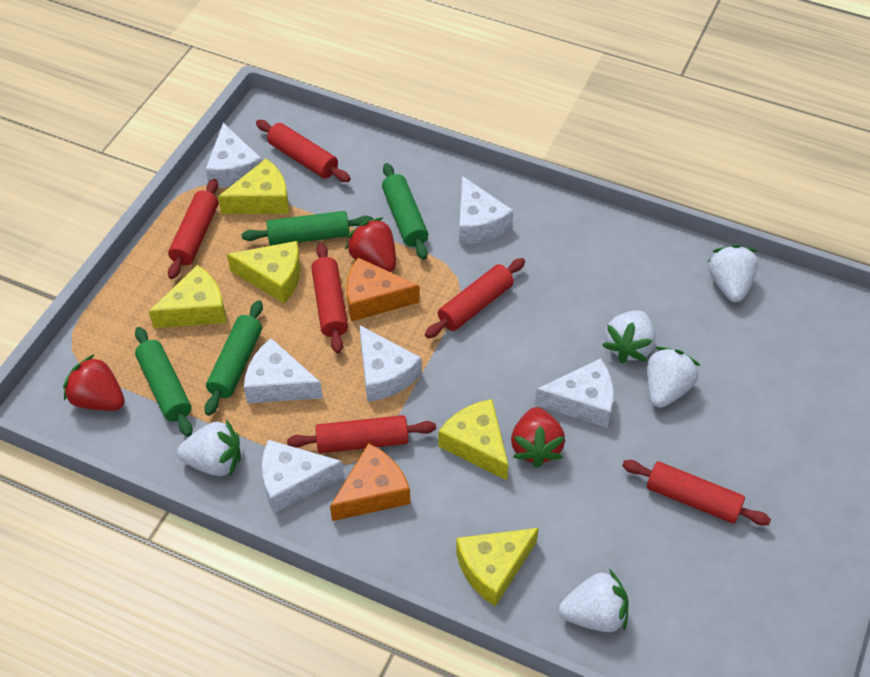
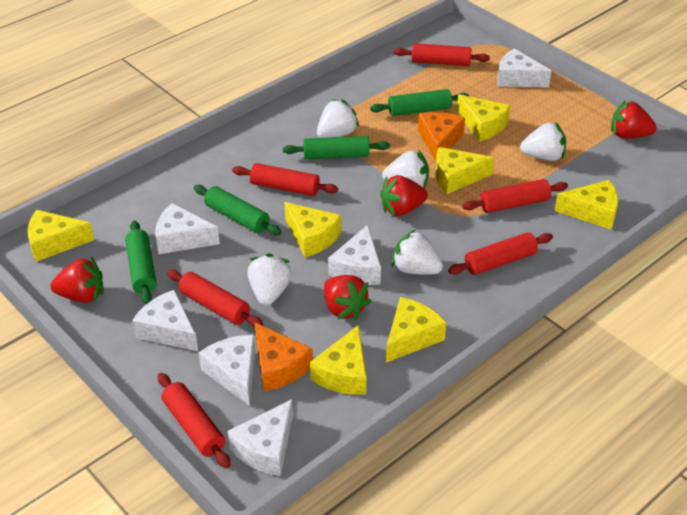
red strawberry: 3 -> 4
yellow cheese: 5 -> 7

